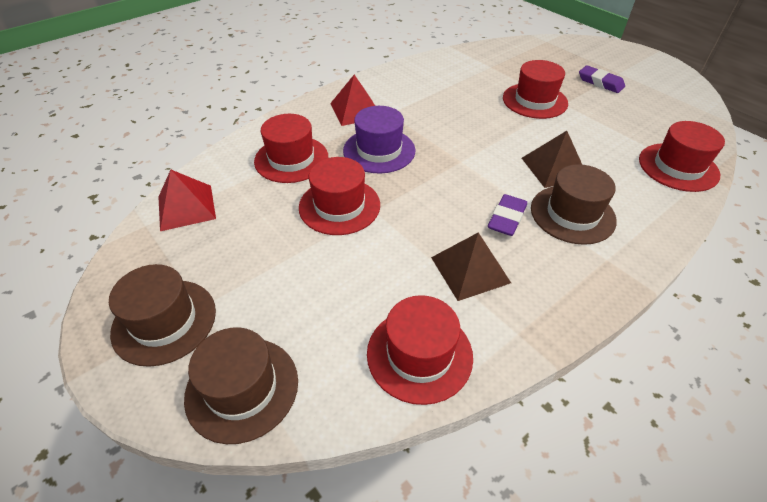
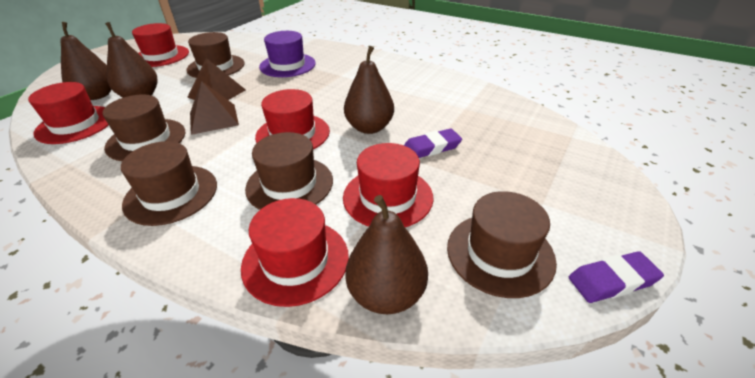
brown hat: 3 -> 5
brown pear: 0 -> 4
red pyramid: 2 -> 0

